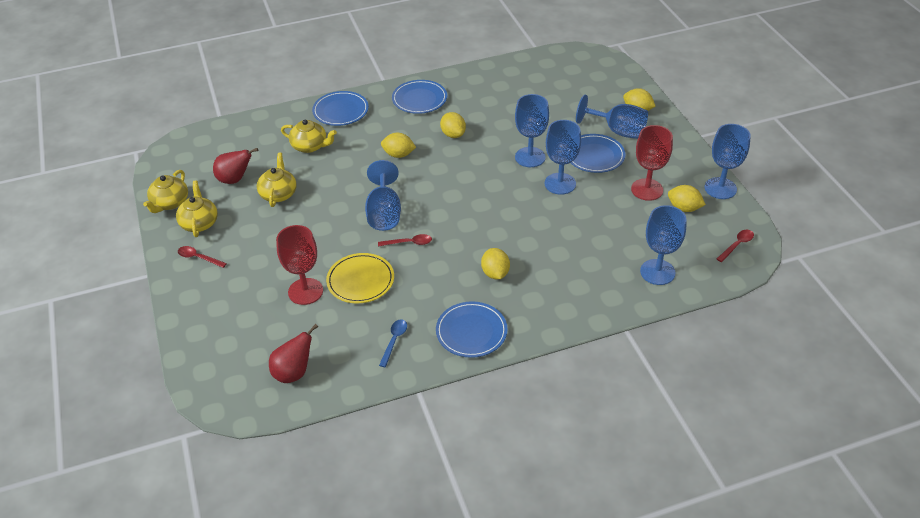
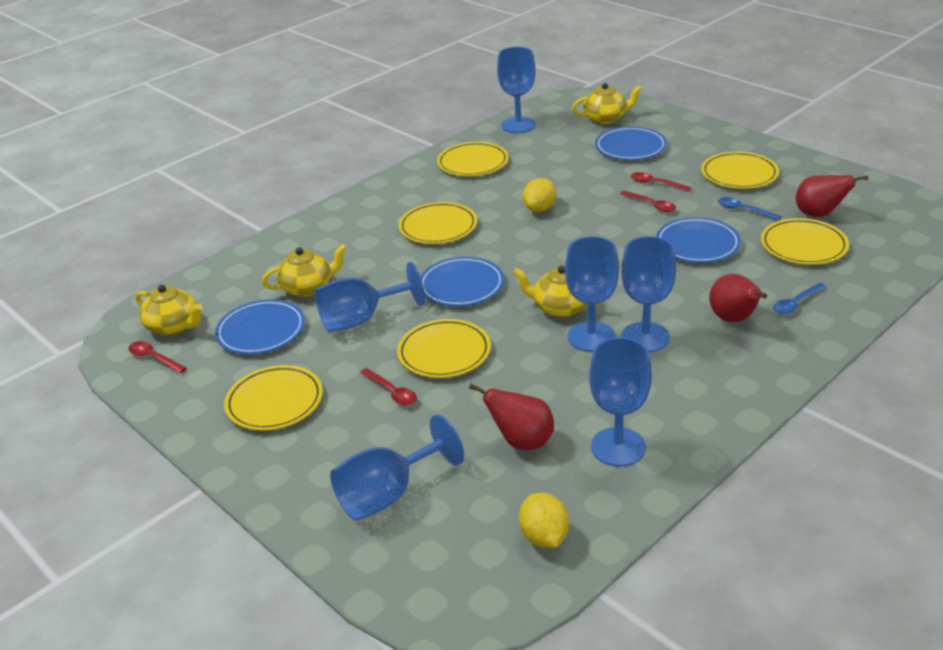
blue spoon: 1 -> 2
red goblet: 2 -> 0
red pear: 2 -> 3
red spoon: 3 -> 4
yellow lemon: 5 -> 2
yellow plate: 1 -> 6

